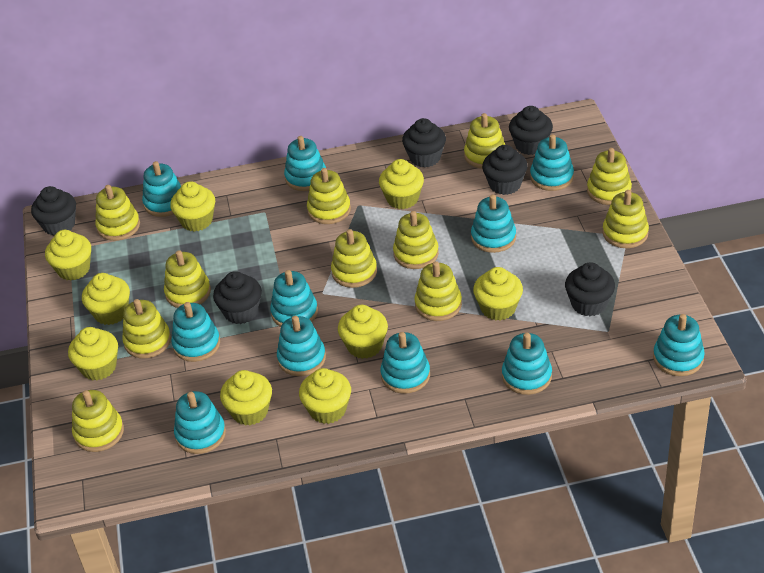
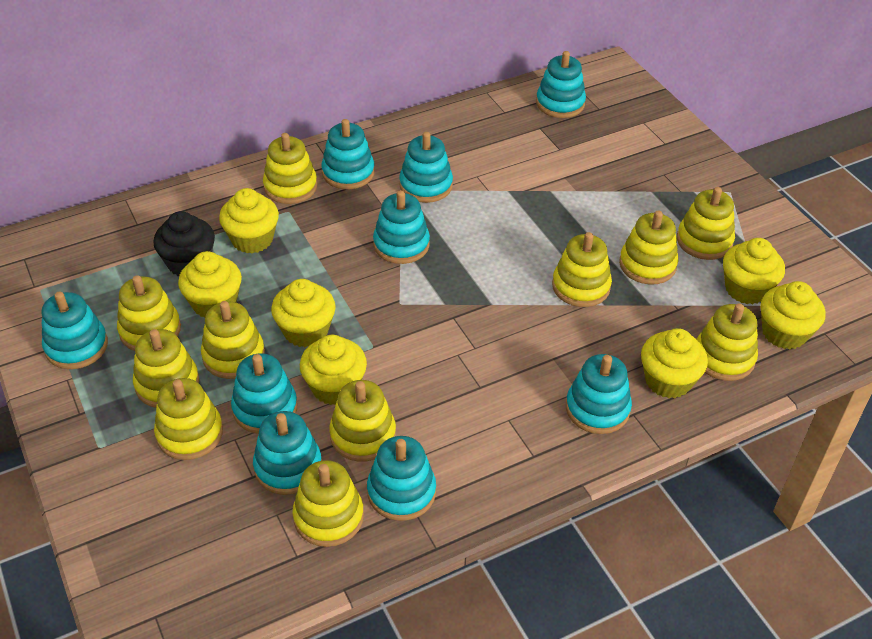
black cupcake: 6 -> 1
turquoise stacking toy: 11 -> 9
yellow cupcake: 9 -> 7

